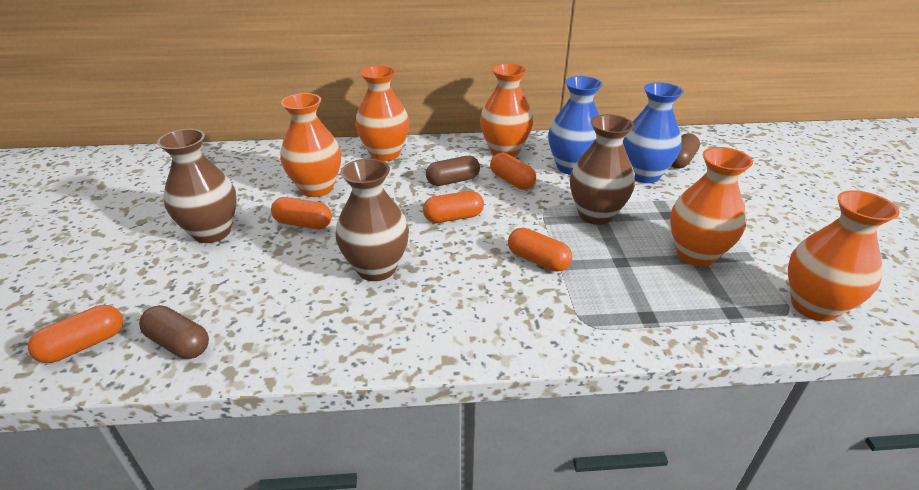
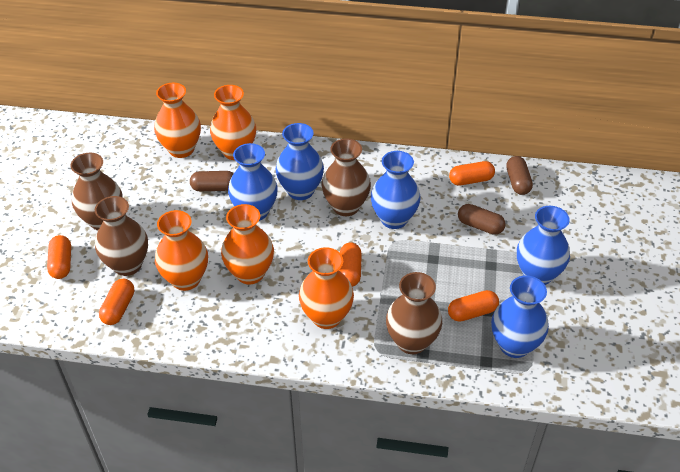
blue vase: 2 -> 5
brown vase: 3 -> 4

